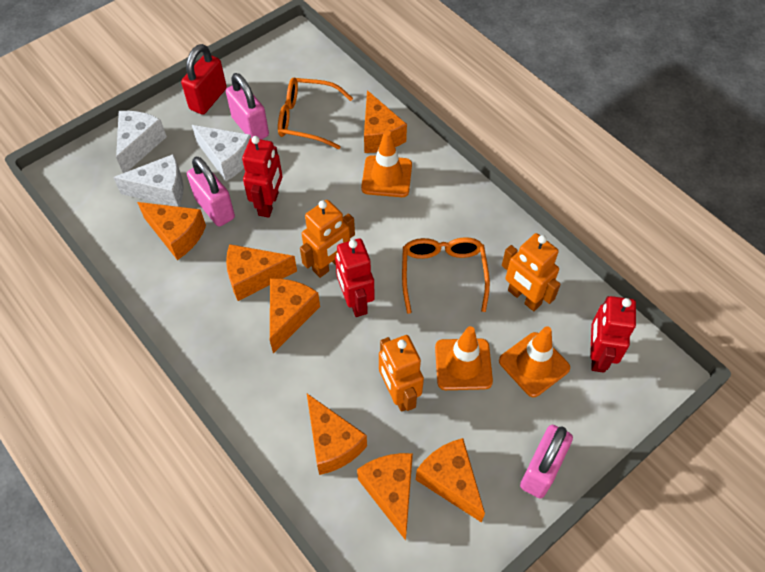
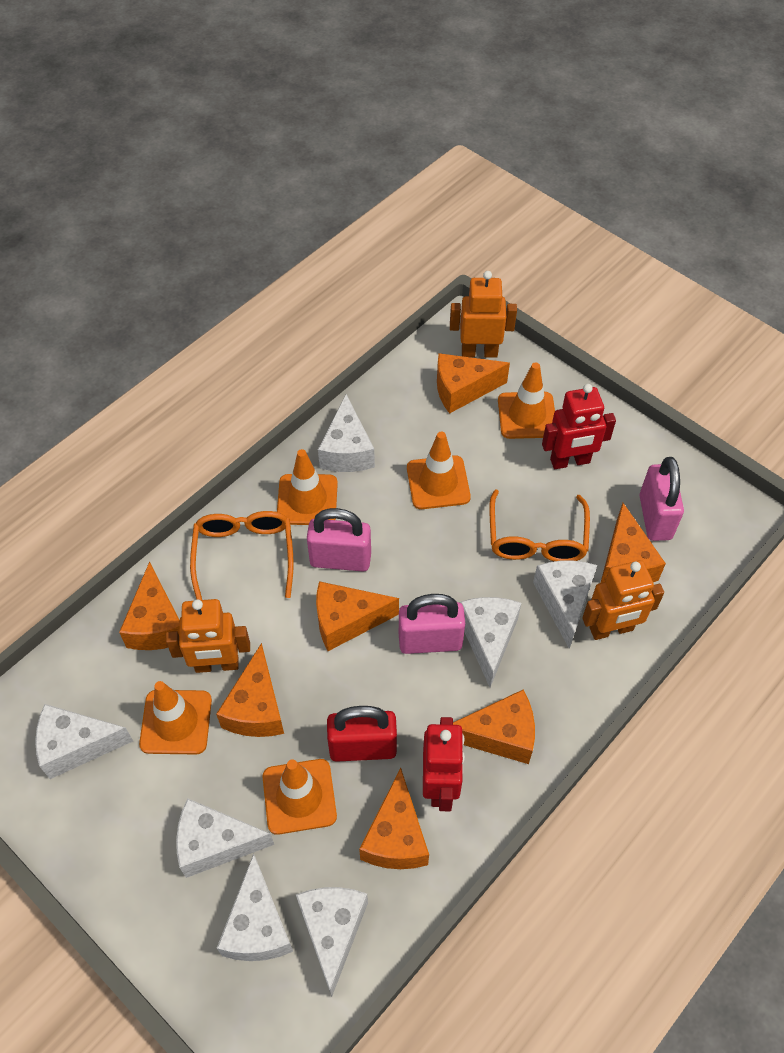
orange traffic cone: 3 -> 5
red robot: 3 -> 2
white cheese: 3 -> 7

